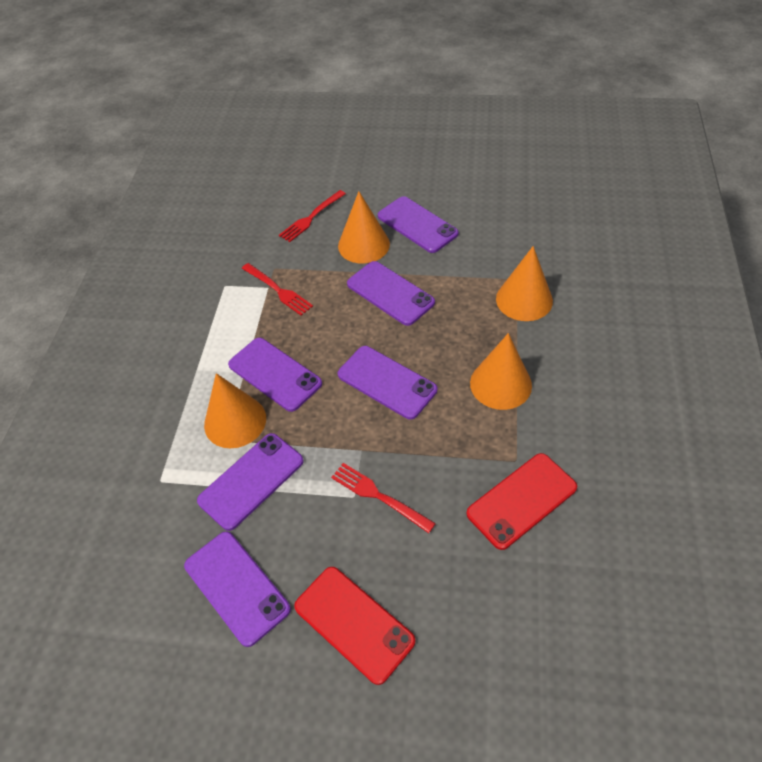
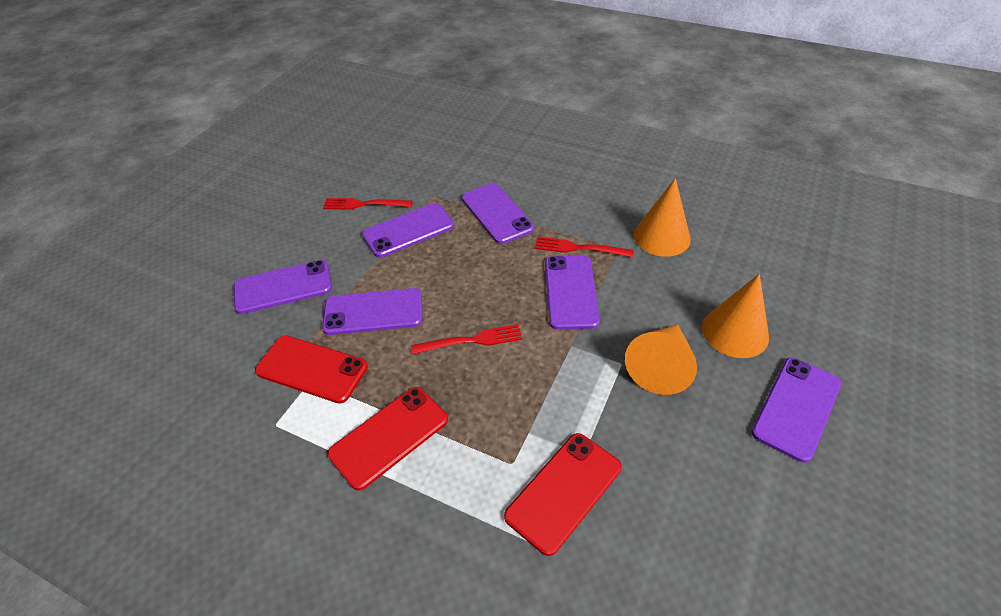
orange cone: 4 -> 3
red phone: 2 -> 3

